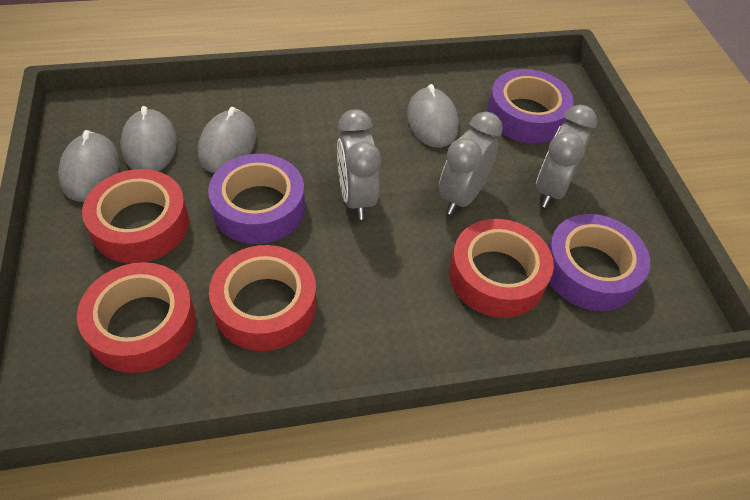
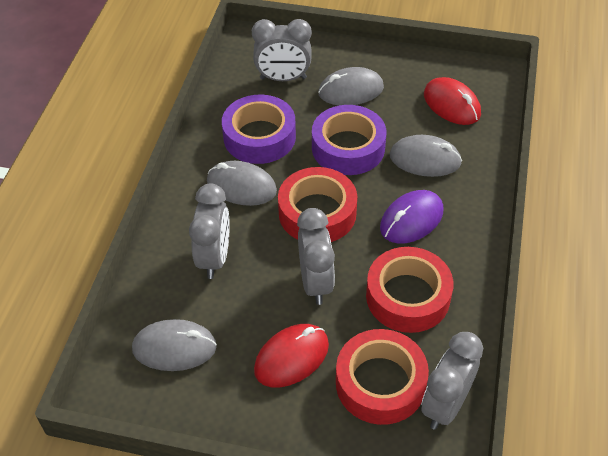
grey clock: 3 -> 4
purple mouse: 0 -> 1
purple tape: 3 -> 2
red mouse: 0 -> 2
red tape: 4 -> 3

